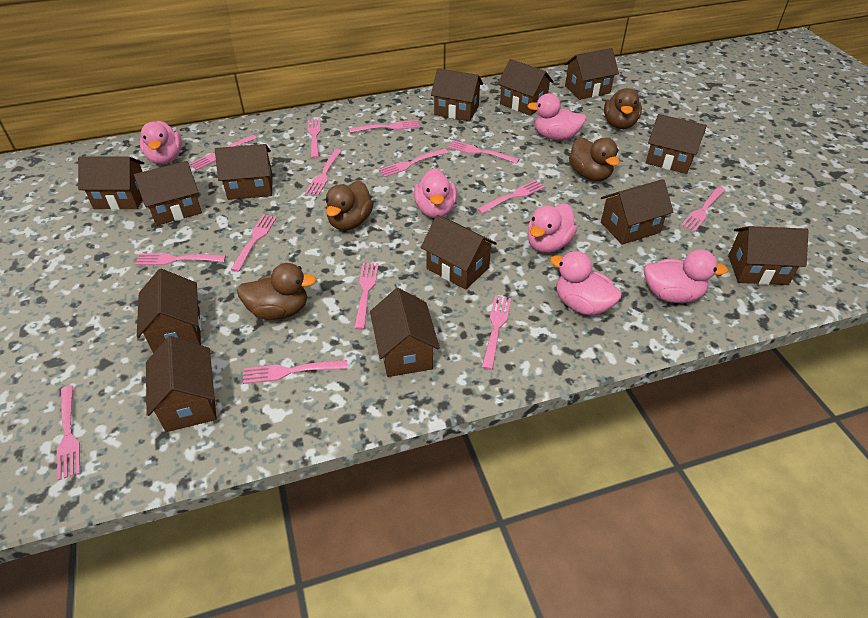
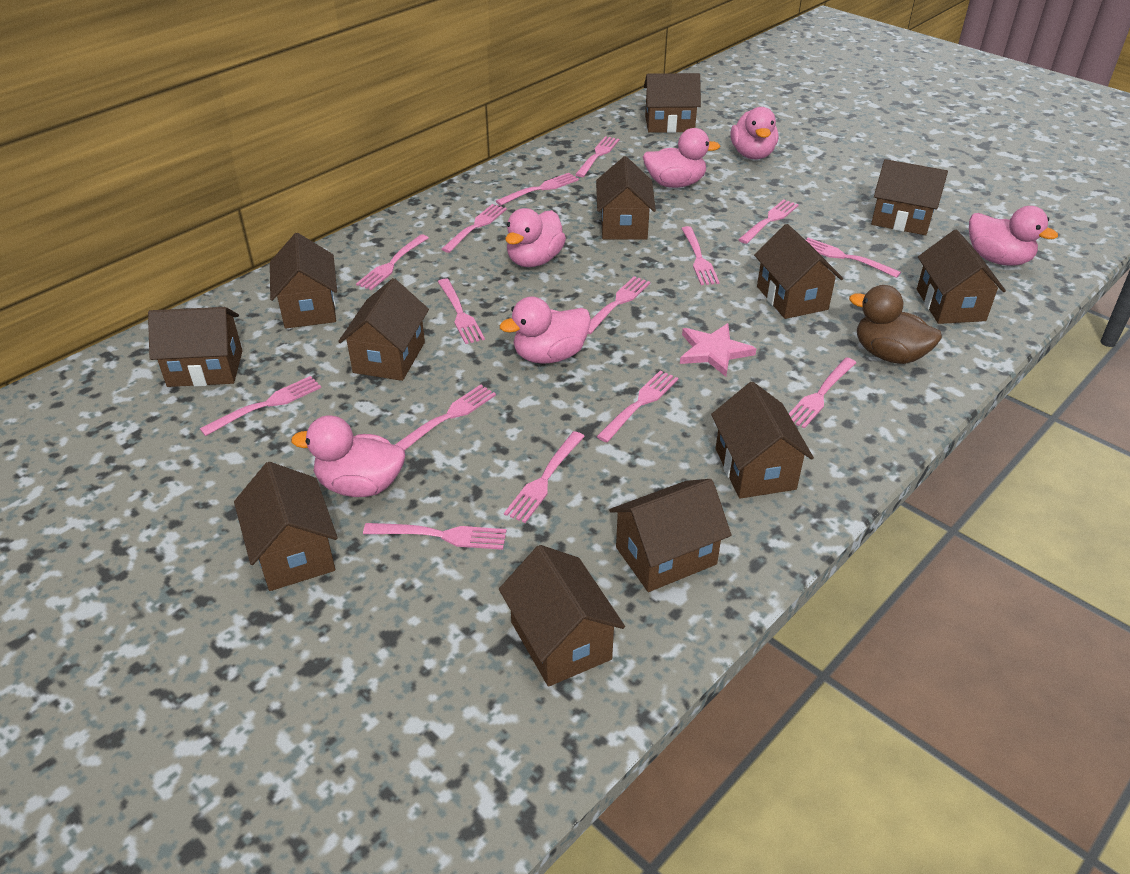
brown duck: 4 -> 1
brown house: 13 -> 12
pink fork: 14 -> 15
pink star: 0 -> 1

